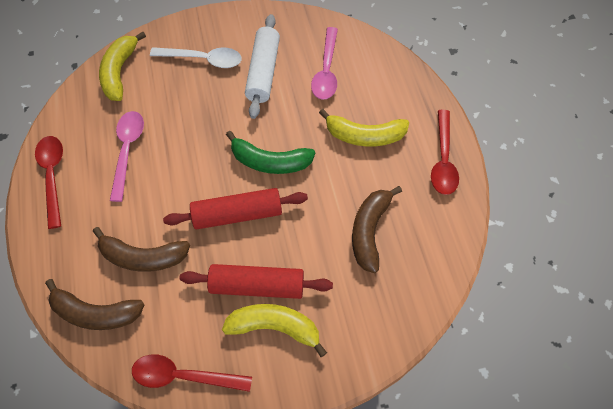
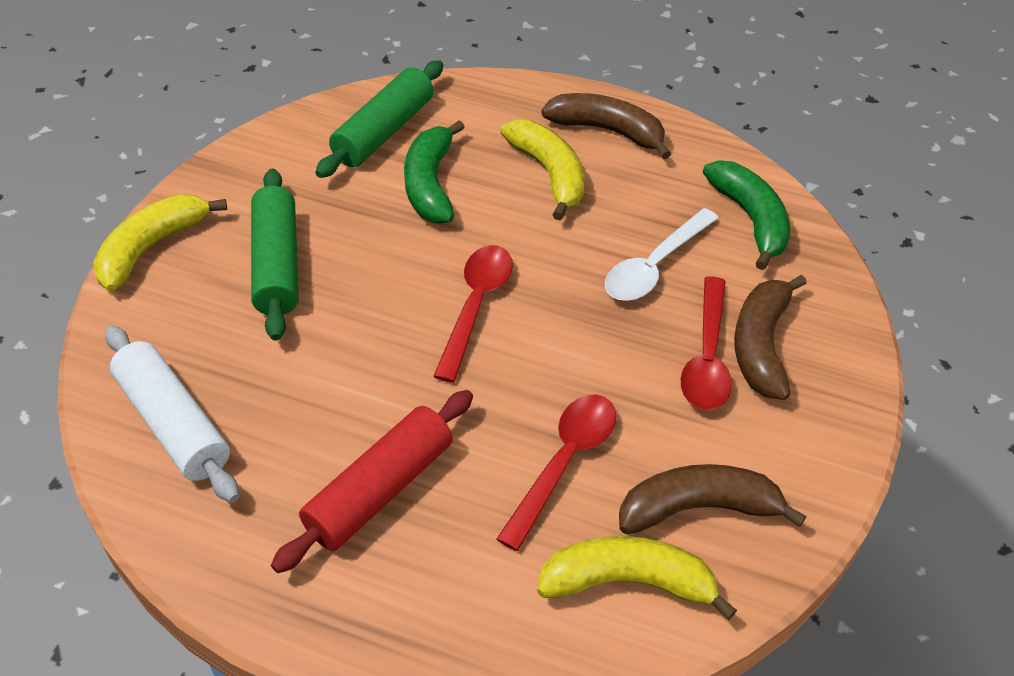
green banana: 1 -> 2
green rolling pin: 0 -> 2
pink spoon: 2 -> 0
red rolling pin: 2 -> 1

